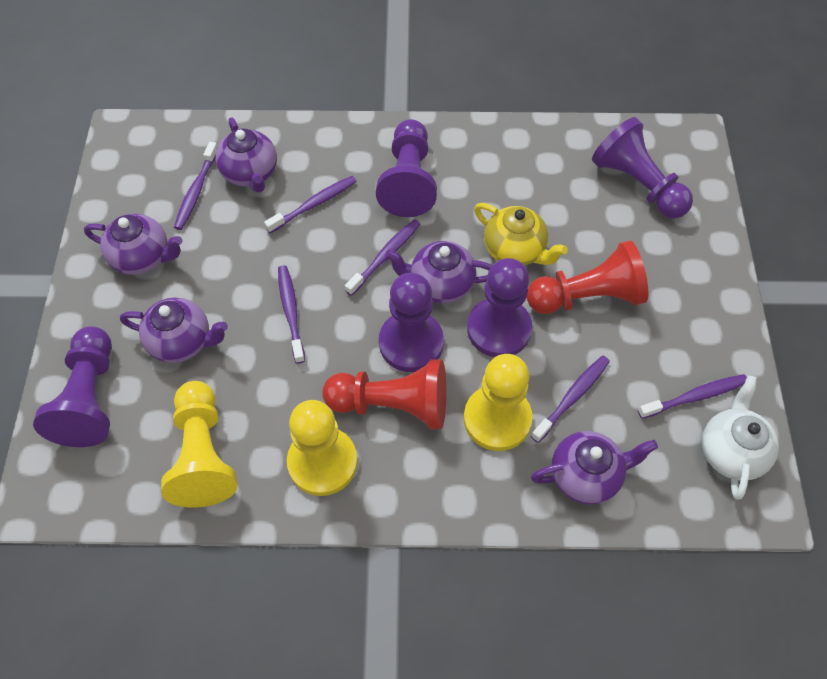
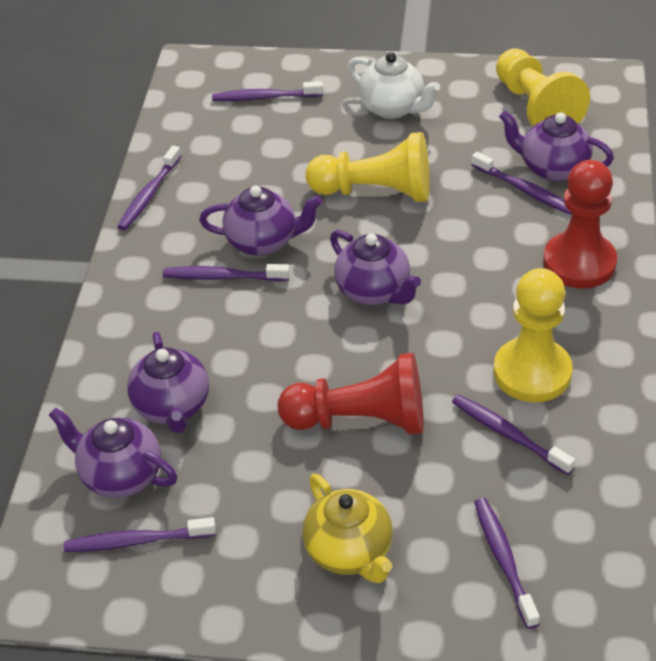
purple pawn: 5 -> 0
purple toothbrush: 6 -> 7

